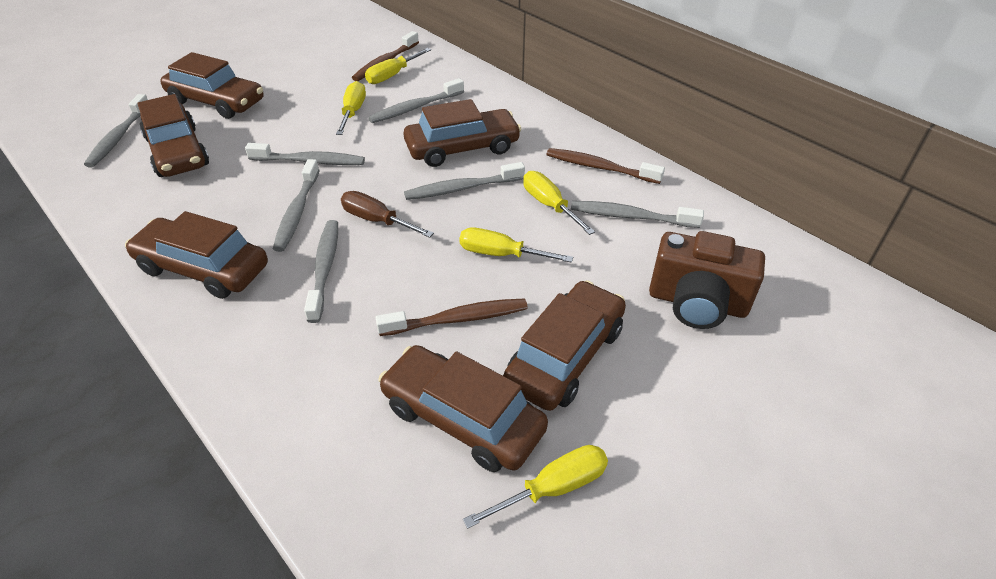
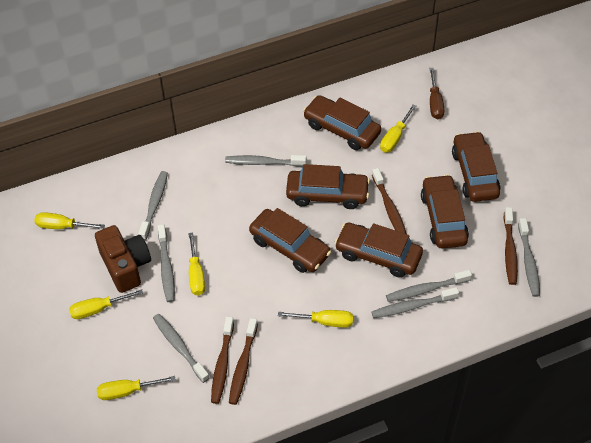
brown toothbrush: 3 -> 4
yellow screwdriver: 5 -> 6

